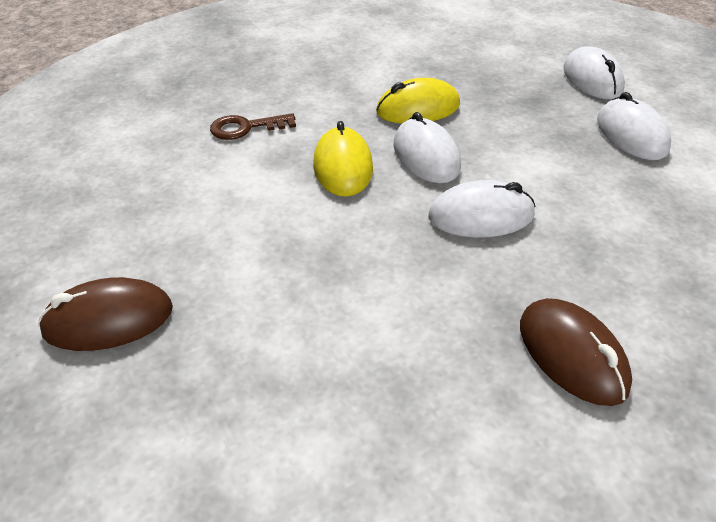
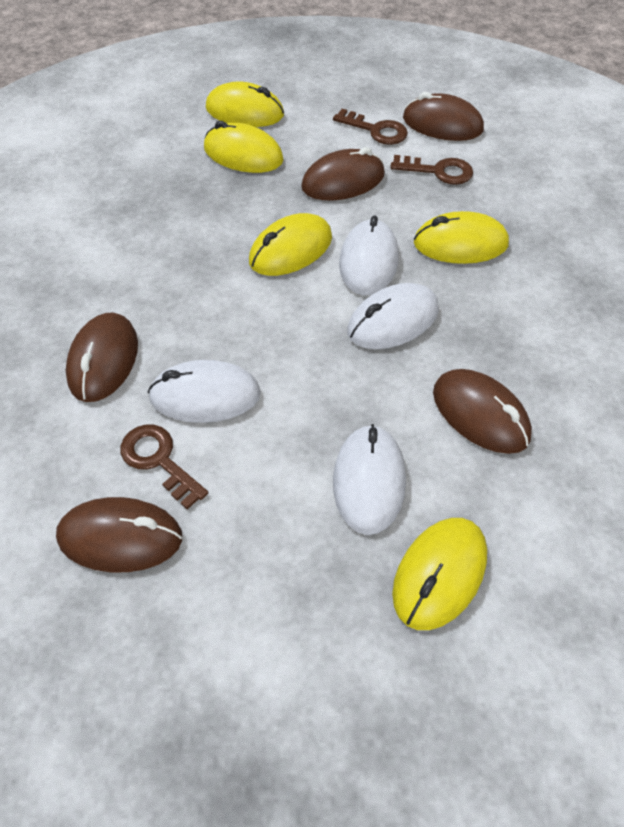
brown key: 1 -> 3
brown mouse: 2 -> 5
yellow mouse: 2 -> 5

